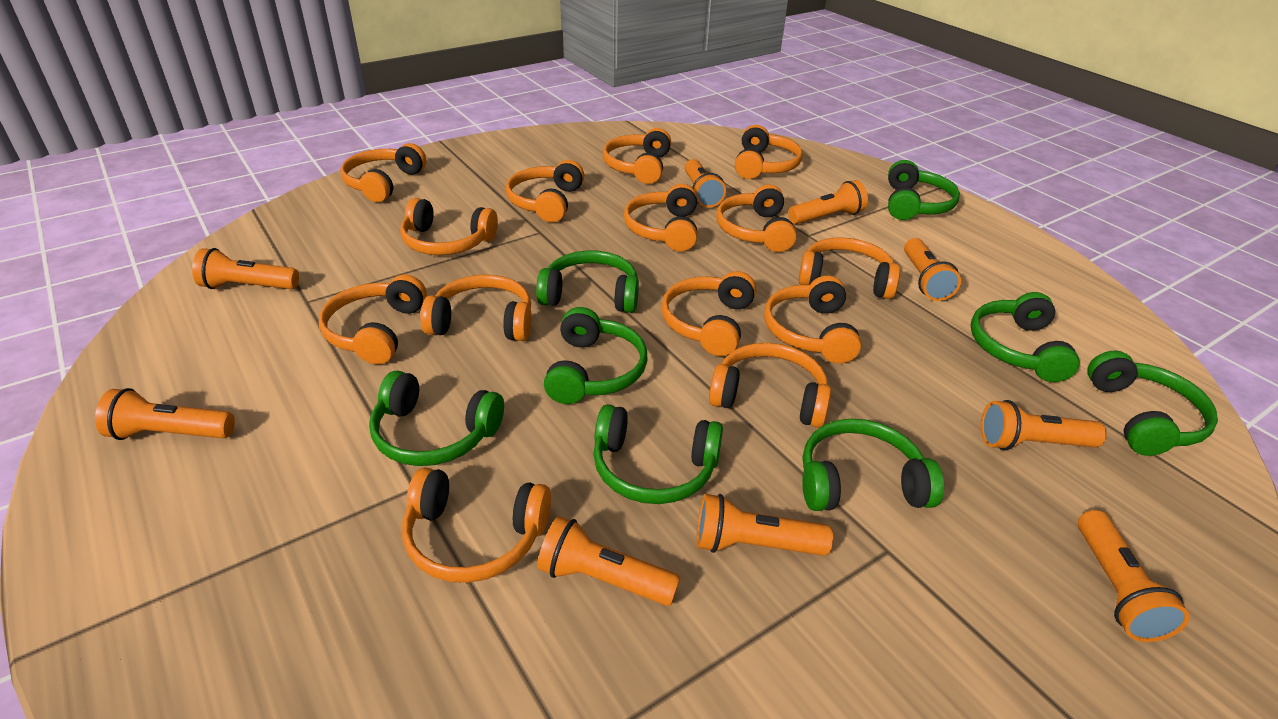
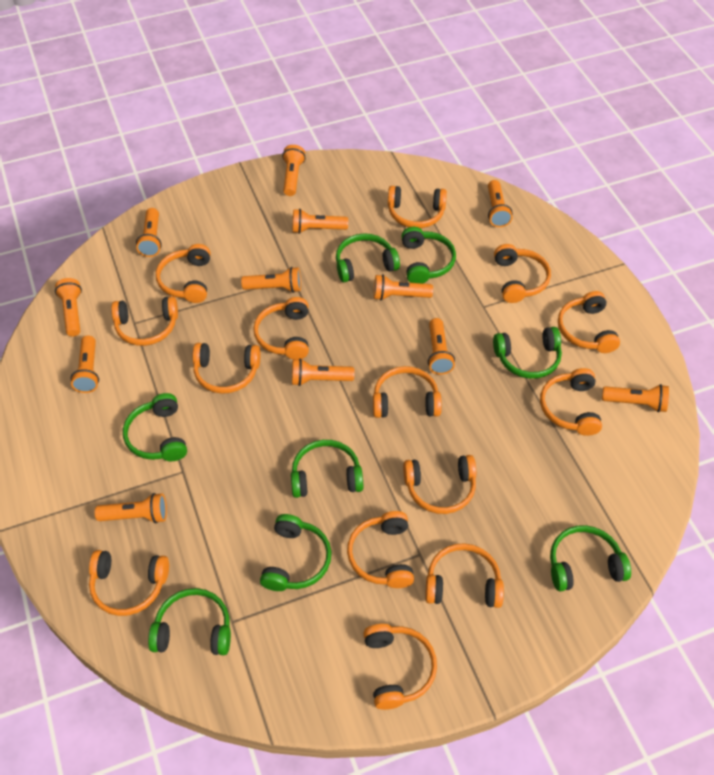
orange flashlight: 9 -> 12

